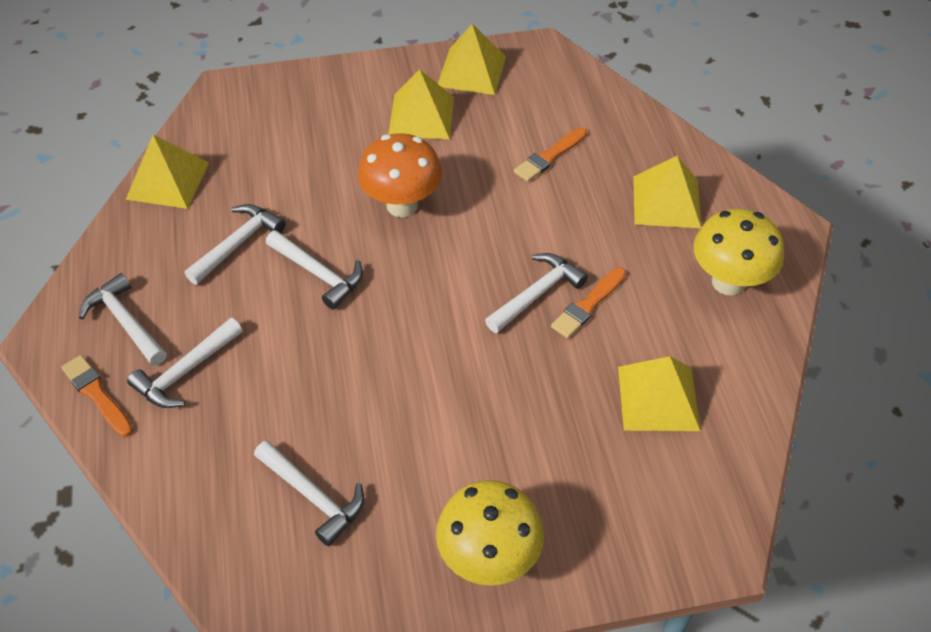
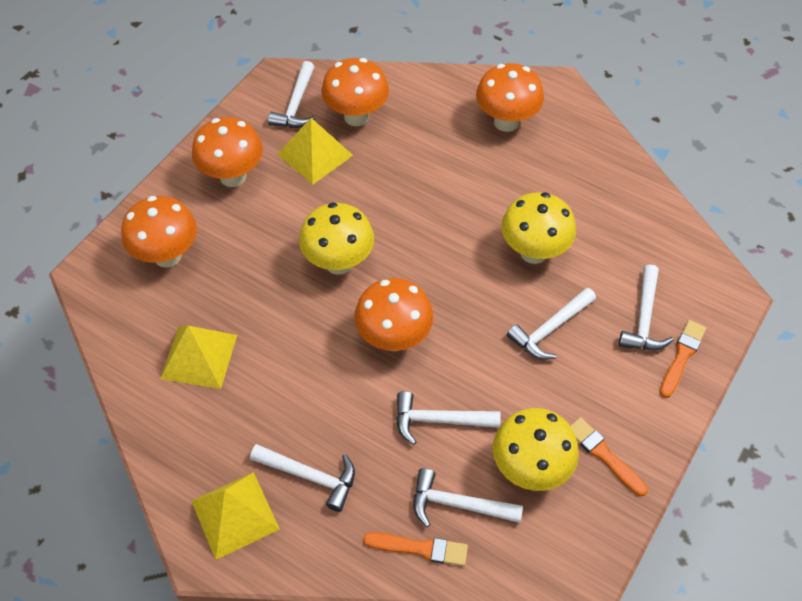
orange mushroom: 1 -> 5
yellow mushroom: 2 -> 3
yellow pyramid: 5 -> 3

